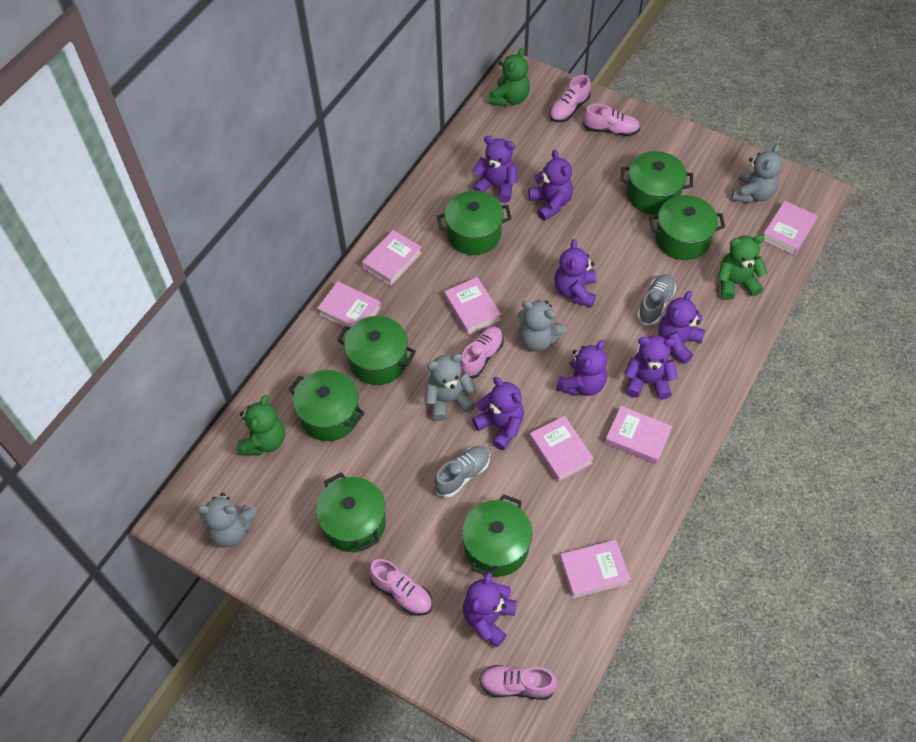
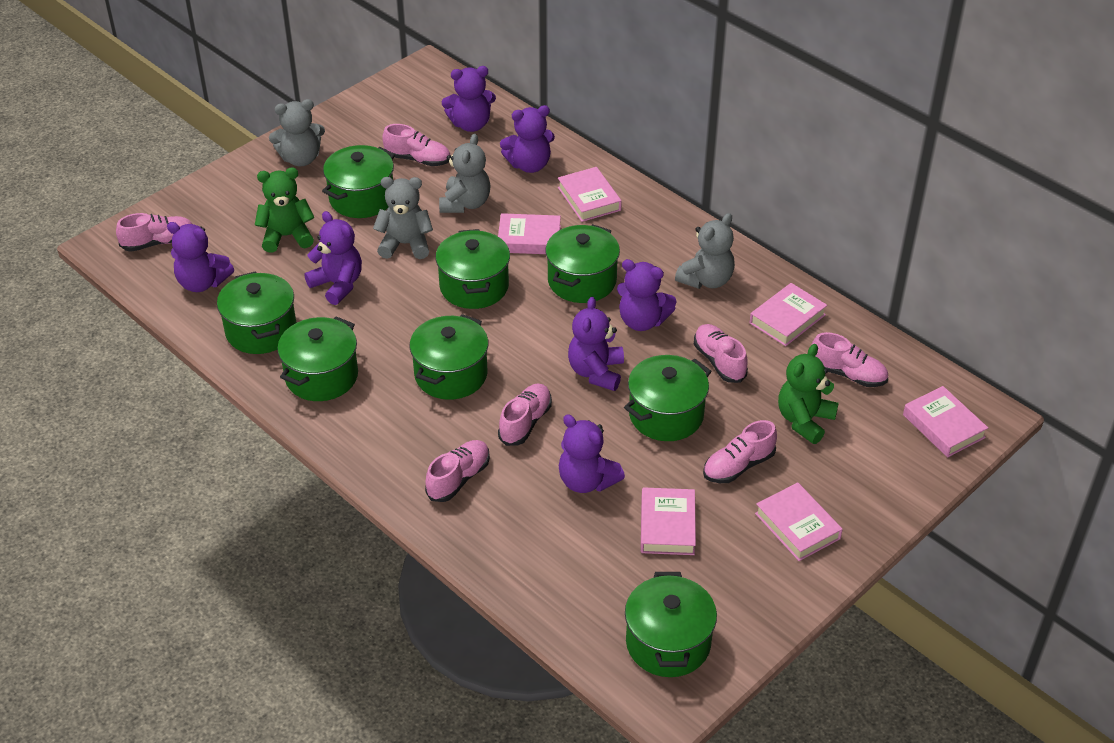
green pot: 7 -> 8
green teddy bear: 3 -> 2
grey shoe: 2 -> 0
pink book: 7 -> 6
pink shoe: 5 -> 7
purple teddy bear: 8 -> 7

